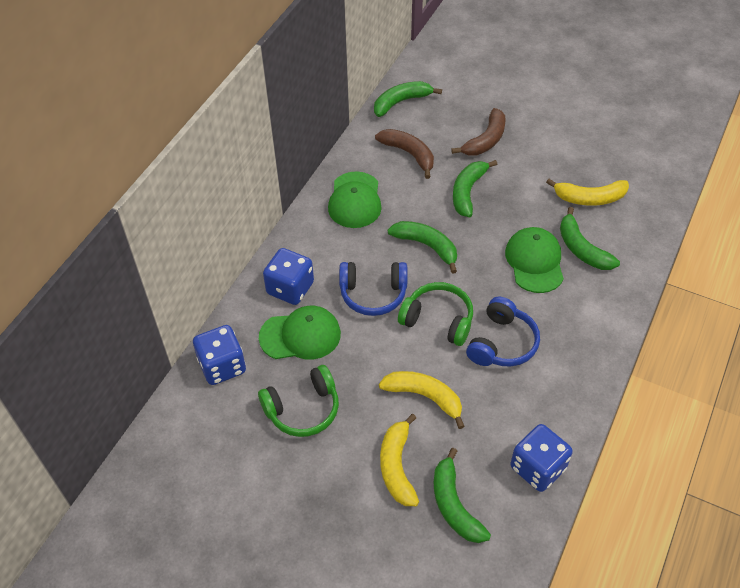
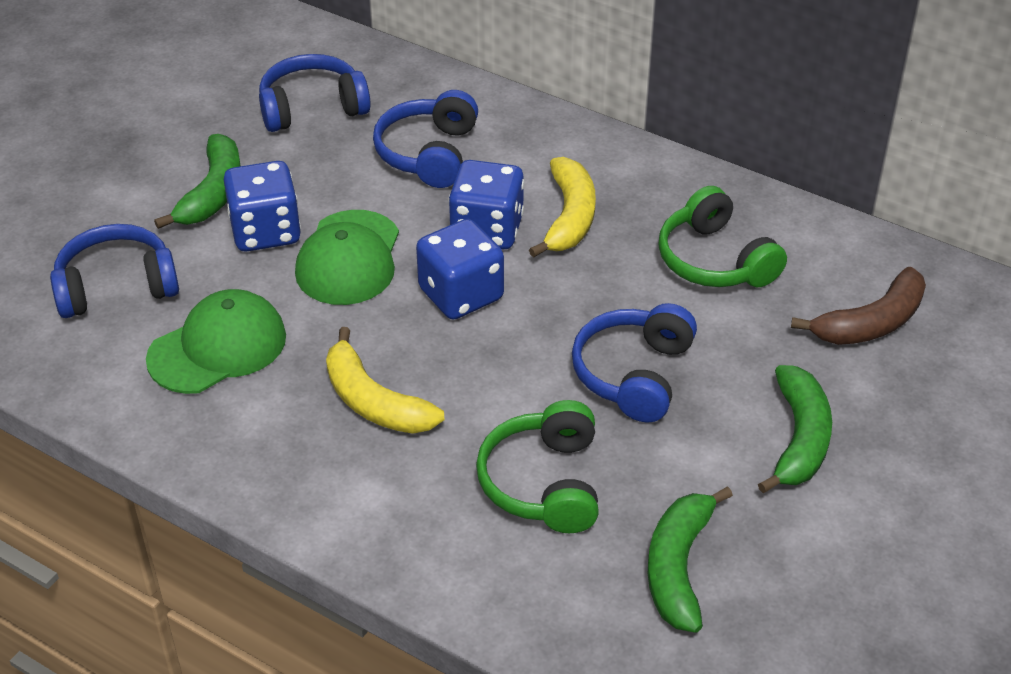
blue headphones: 2 -> 4
brown banana: 2 -> 1
green banana: 5 -> 3
green cap: 3 -> 2
yellow banana: 3 -> 2

